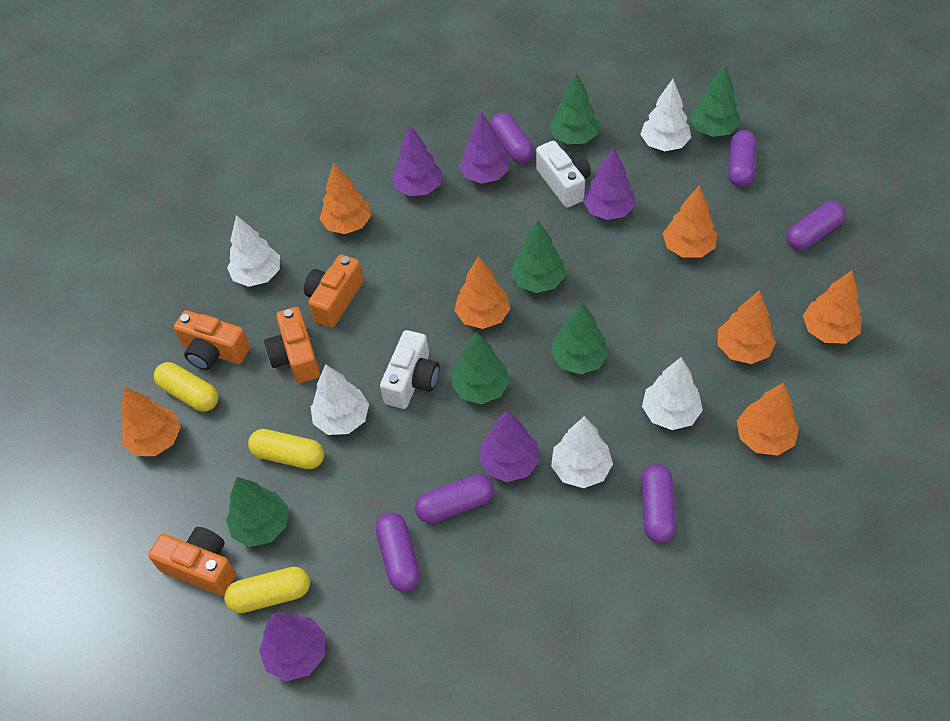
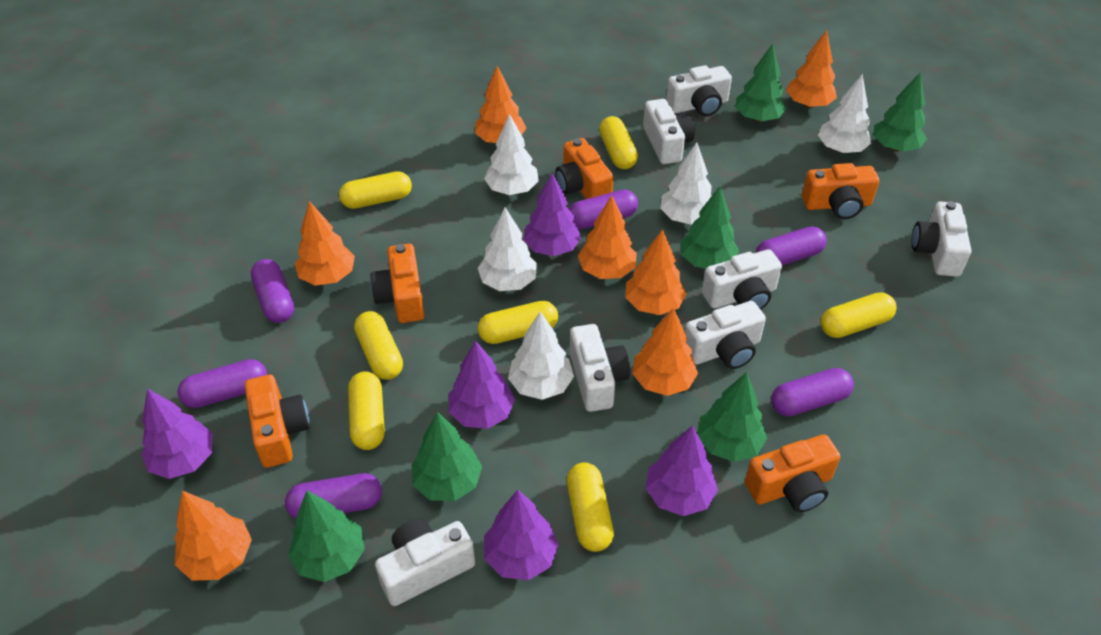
orange camera: 4 -> 5
white camera: 2 -> 7
yellow capsule: 3 -> 7

